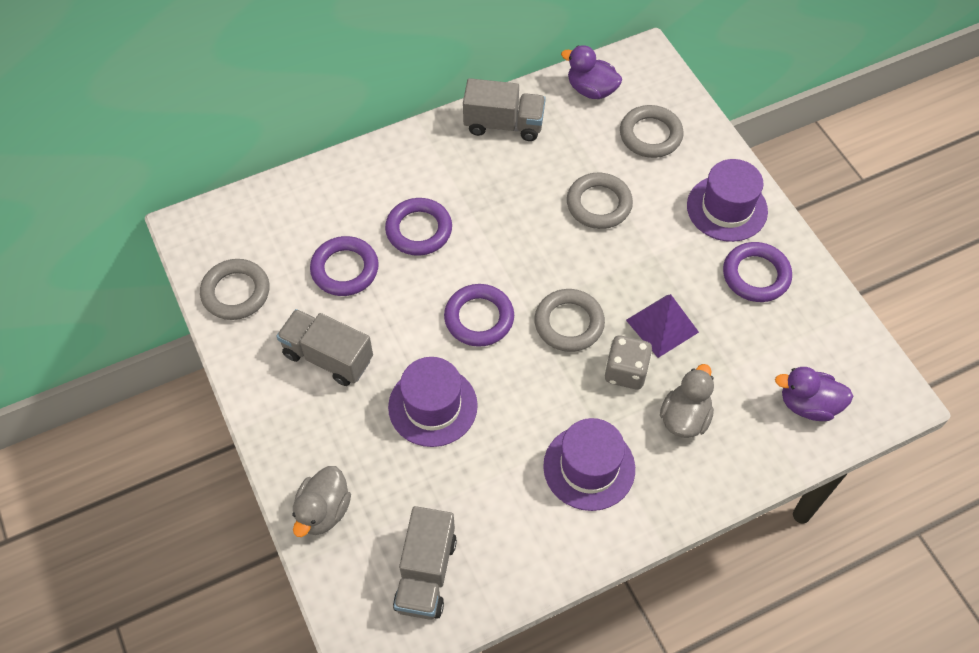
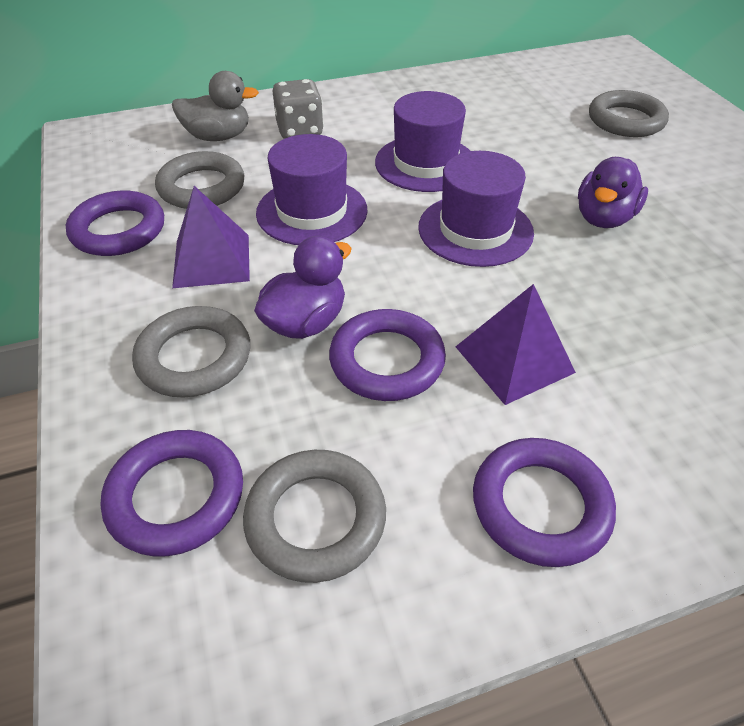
grey duck: 2 -> 1
grey truck: 3 -> 0
purple pyramid: 1 -> 2

